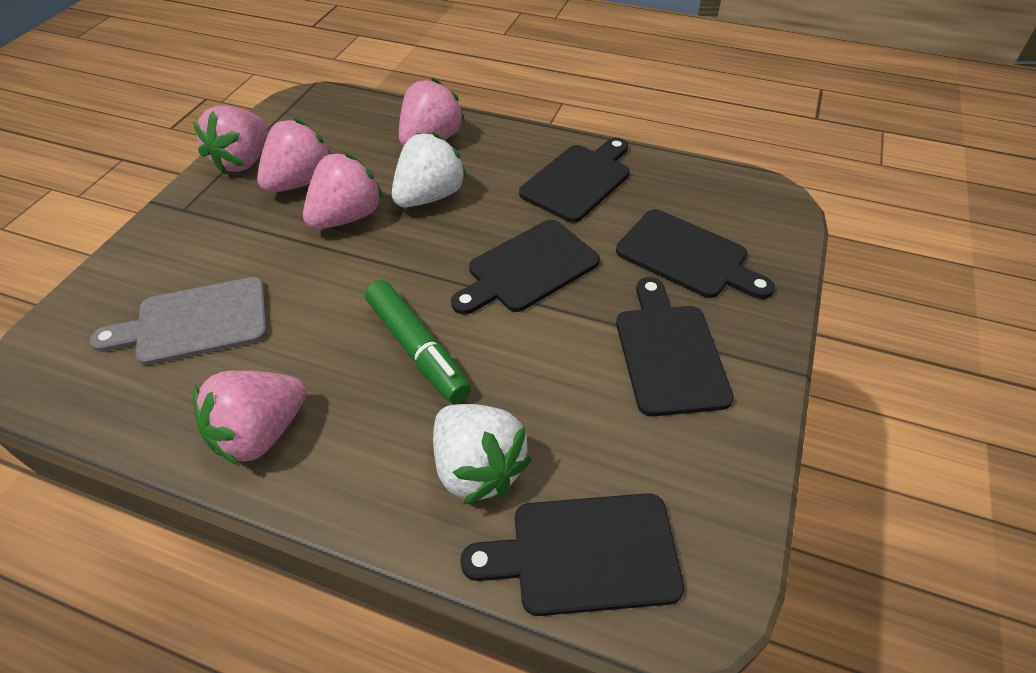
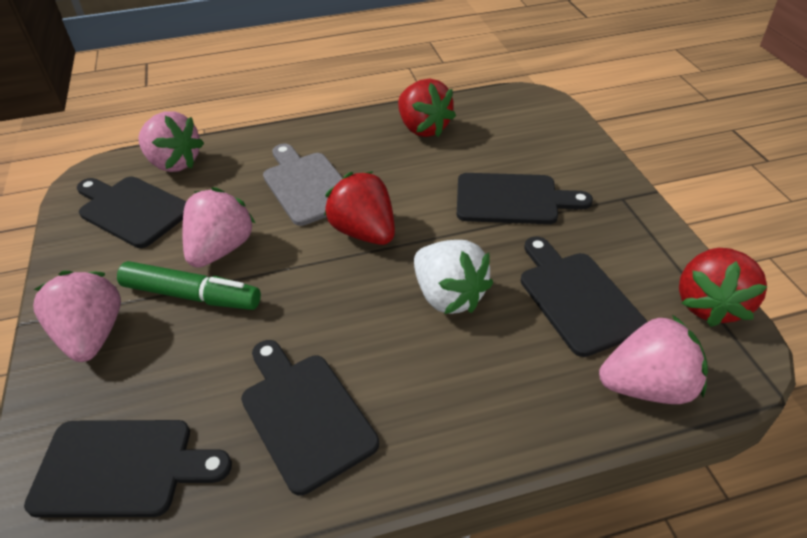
pink strawberry: 5 -> 4
red strawberry: 0 -> 3
white strawberry: 2 -> 1

